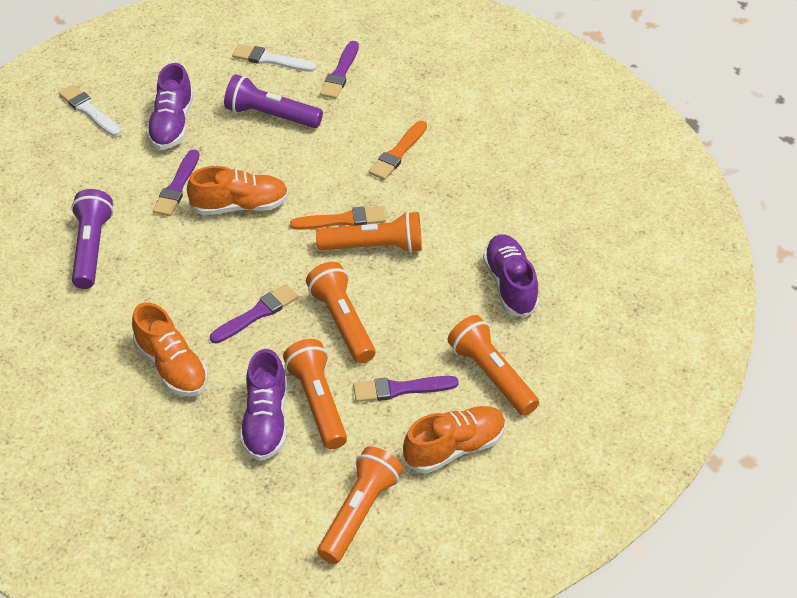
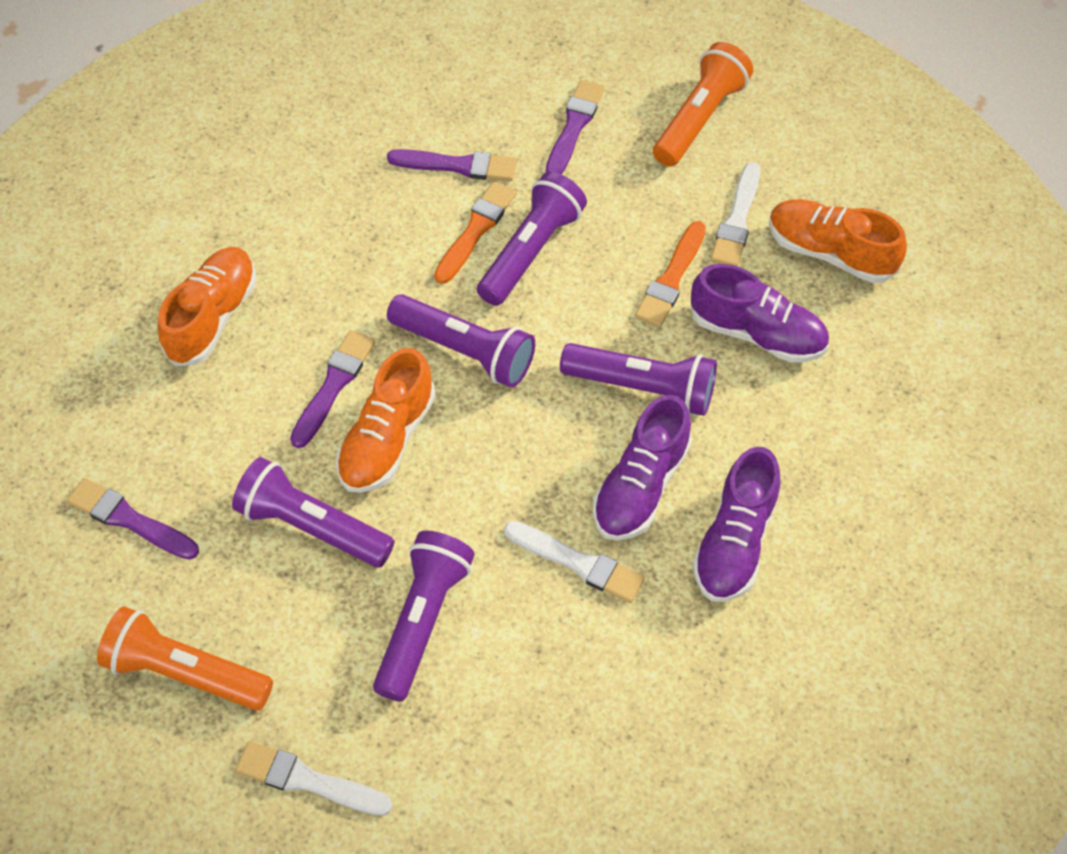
orange flashlight: 5 -> 2
purple flashlight: 2 -> 5
white brush: 2 -> 3

